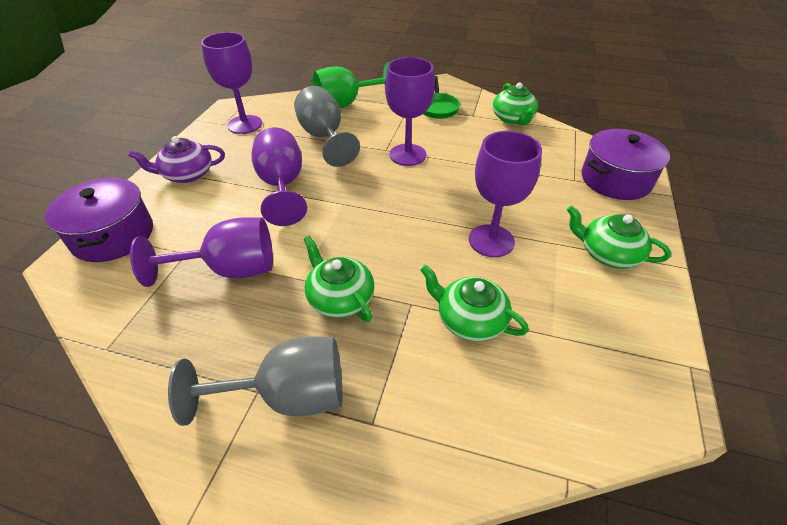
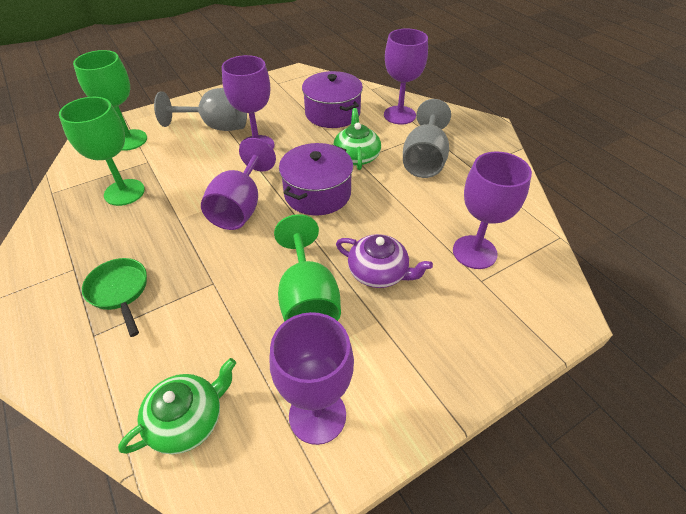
green goblet: 1 -> 3
green teapot: 4 -> 2

